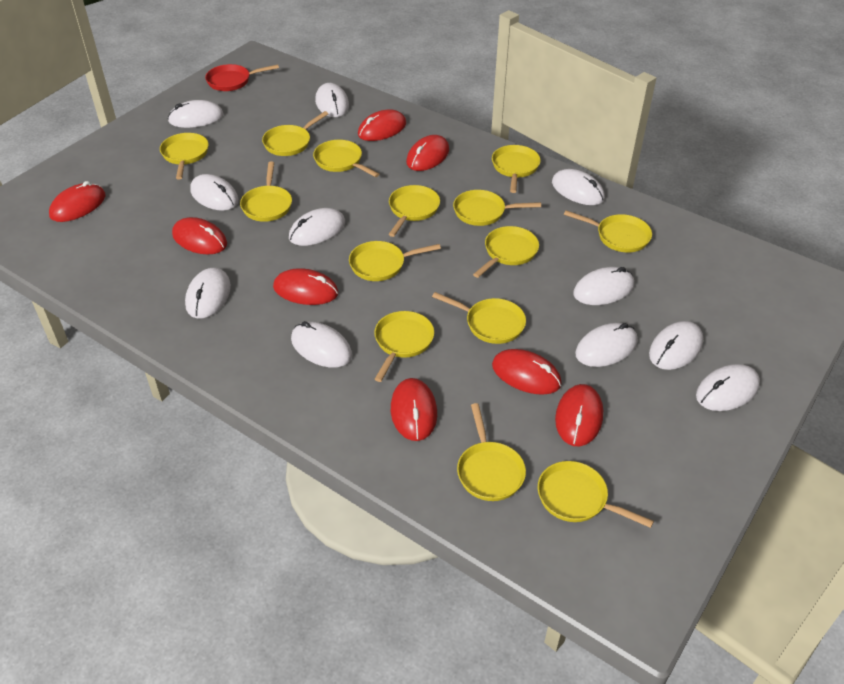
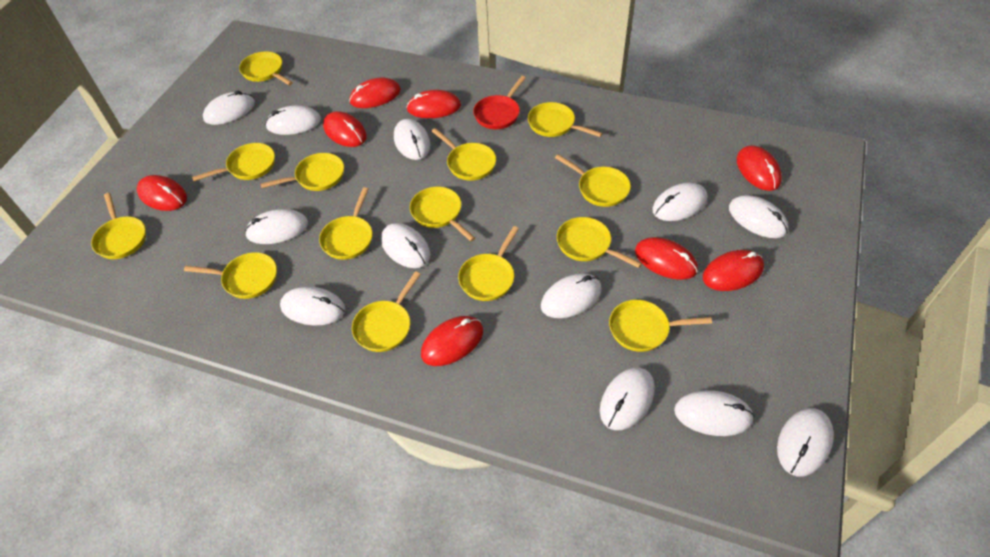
white mouse: 11 -> 12

